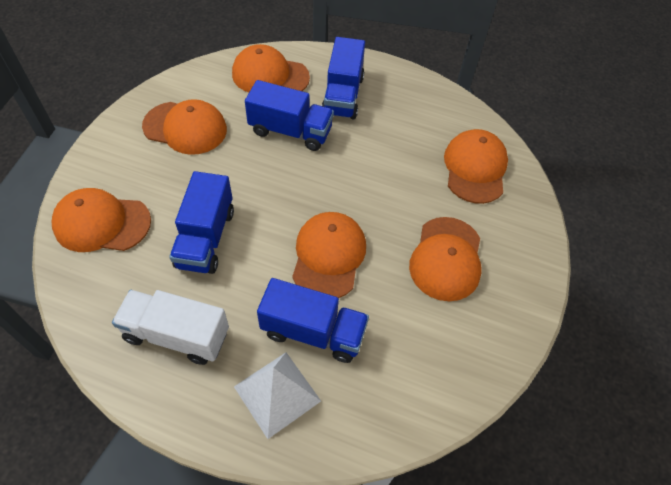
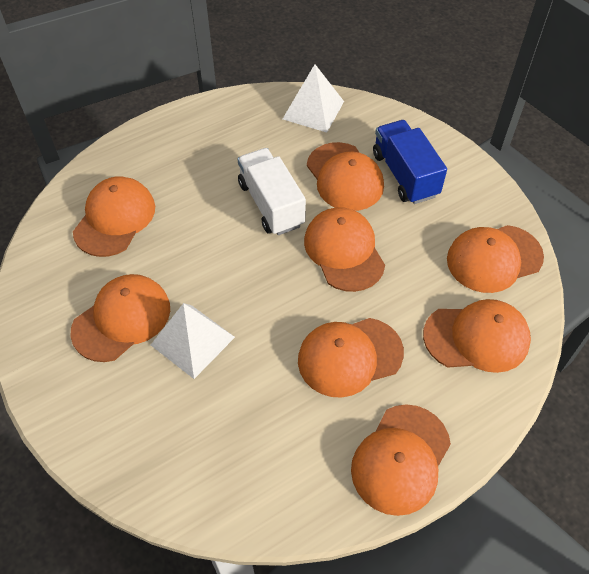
blue truck: 4 -> 1
orange cap: 6 -> 8
white pyramid: 1 -> 2

